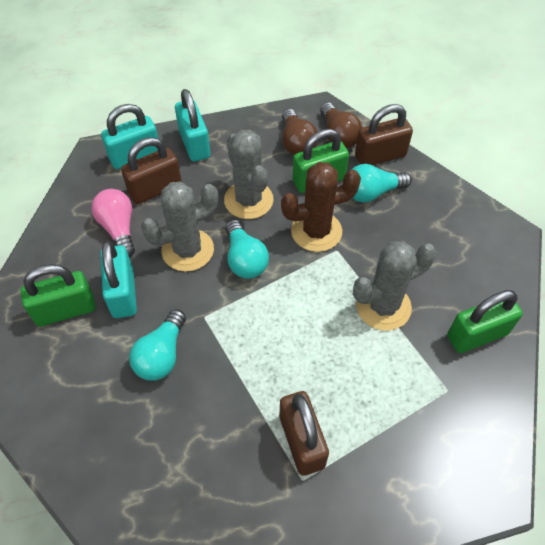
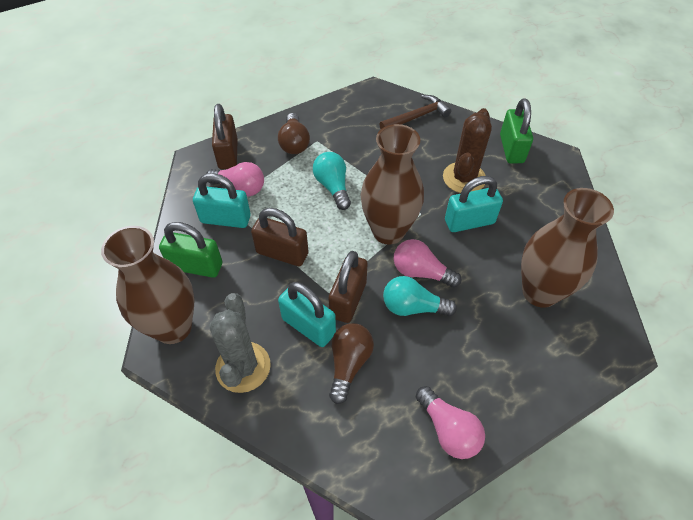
brown hammer: 0 -> 1
brown vase: 0 -> 3
green padlock: 3 -> 2
grey cactus: 3 -> 1
pink light bulb: 1 -> 3
turquoise light bulb: 3 -> 2

